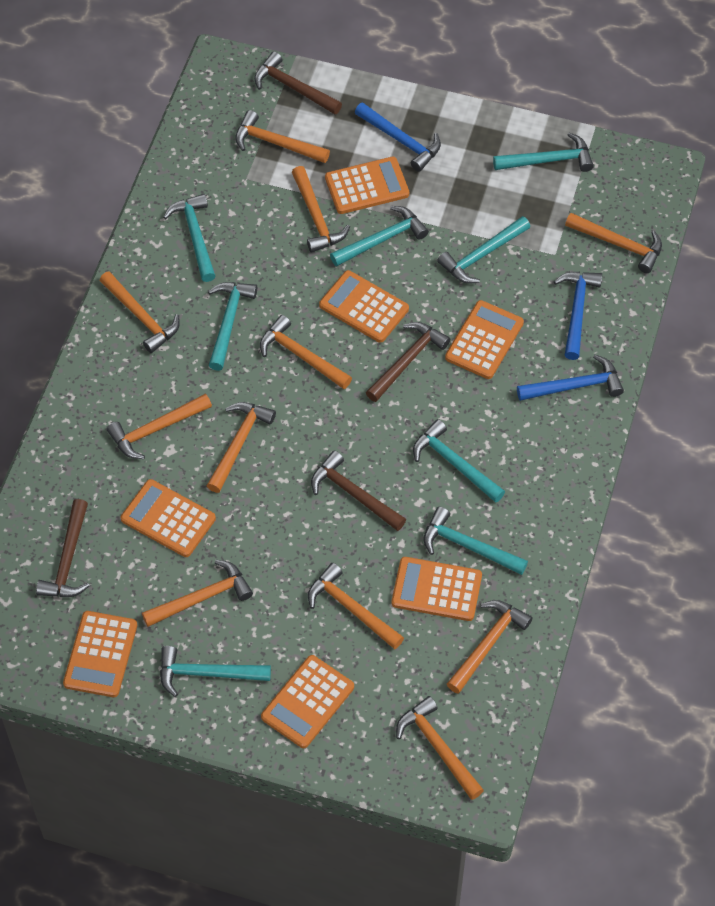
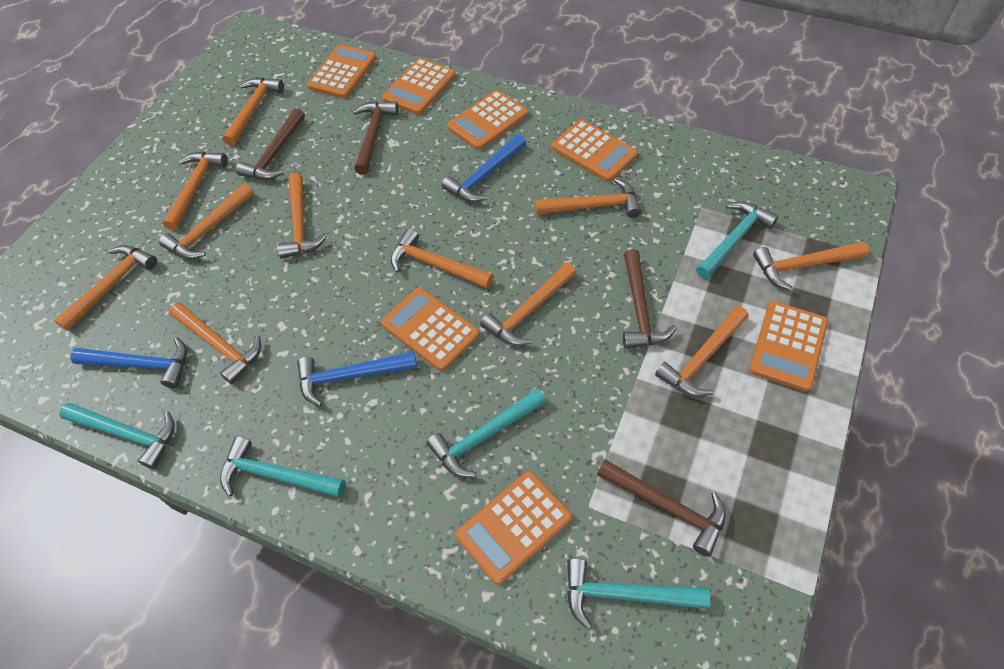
turquoise hammer: 8 -> 5

